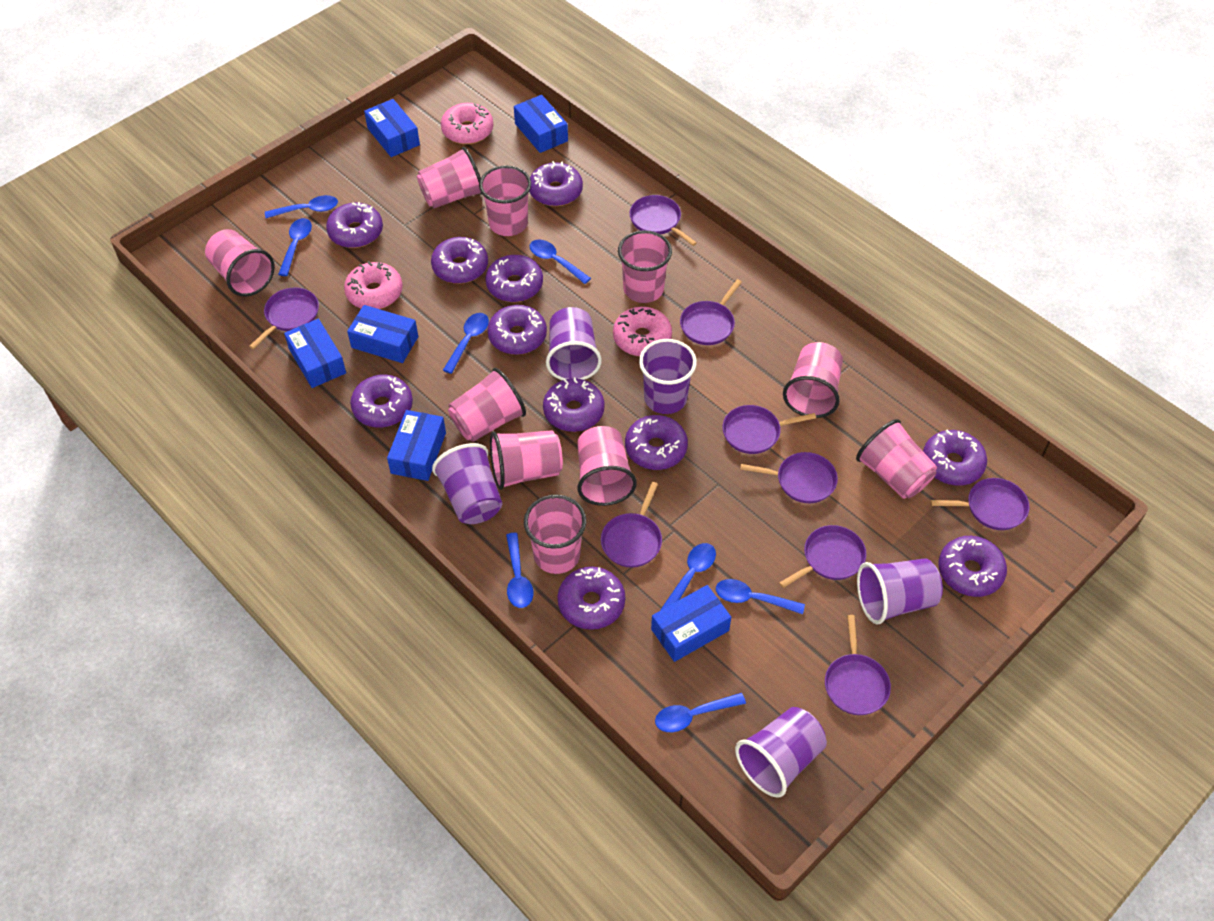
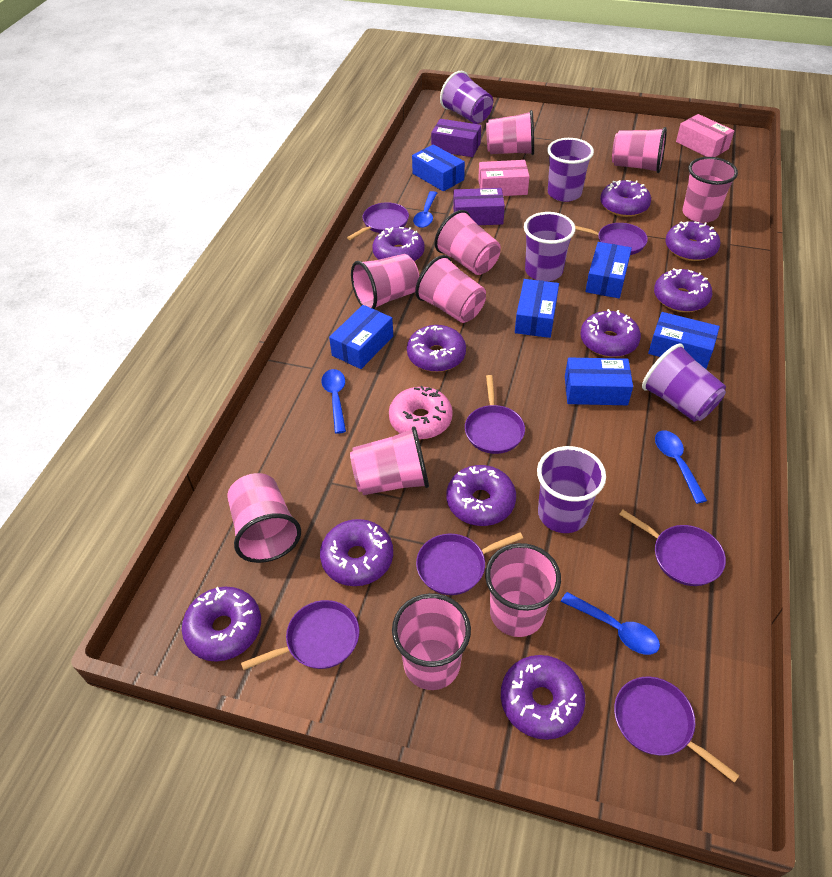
blue spoon: 8 -> 4
pink box: 0 -> 2
pink donut: 3 -> 1
purple box: 0 -> 2
purple donut: 11 -> 10
purple pan: 9 -> 7

